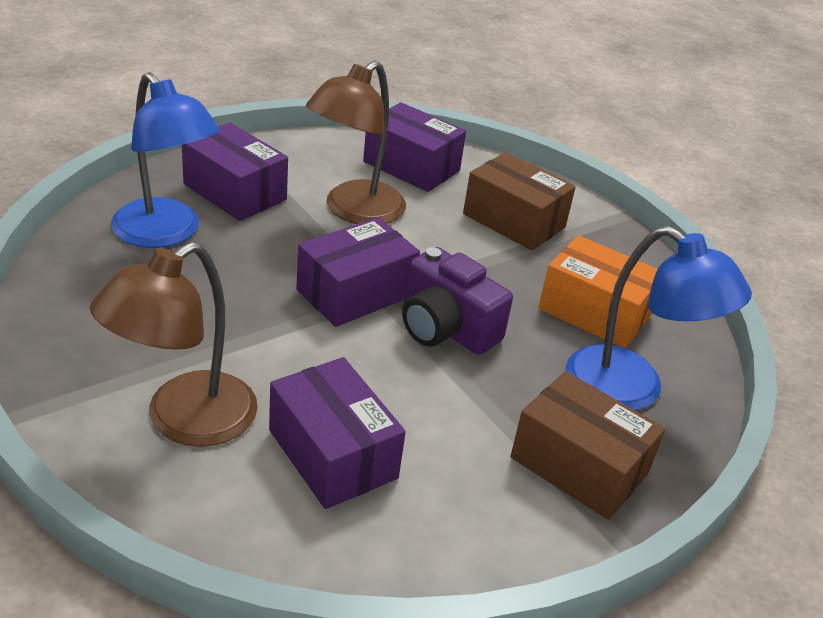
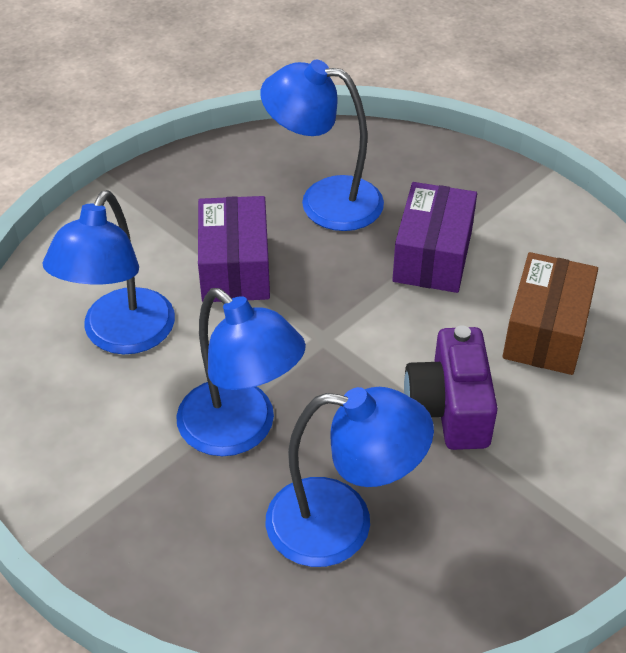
blue lamp: 2 -> 4
brown box: 2 -> 1
brown lamp: 2 -> 0
orange box: 1 -> 0
purple box: 4 -> 2

